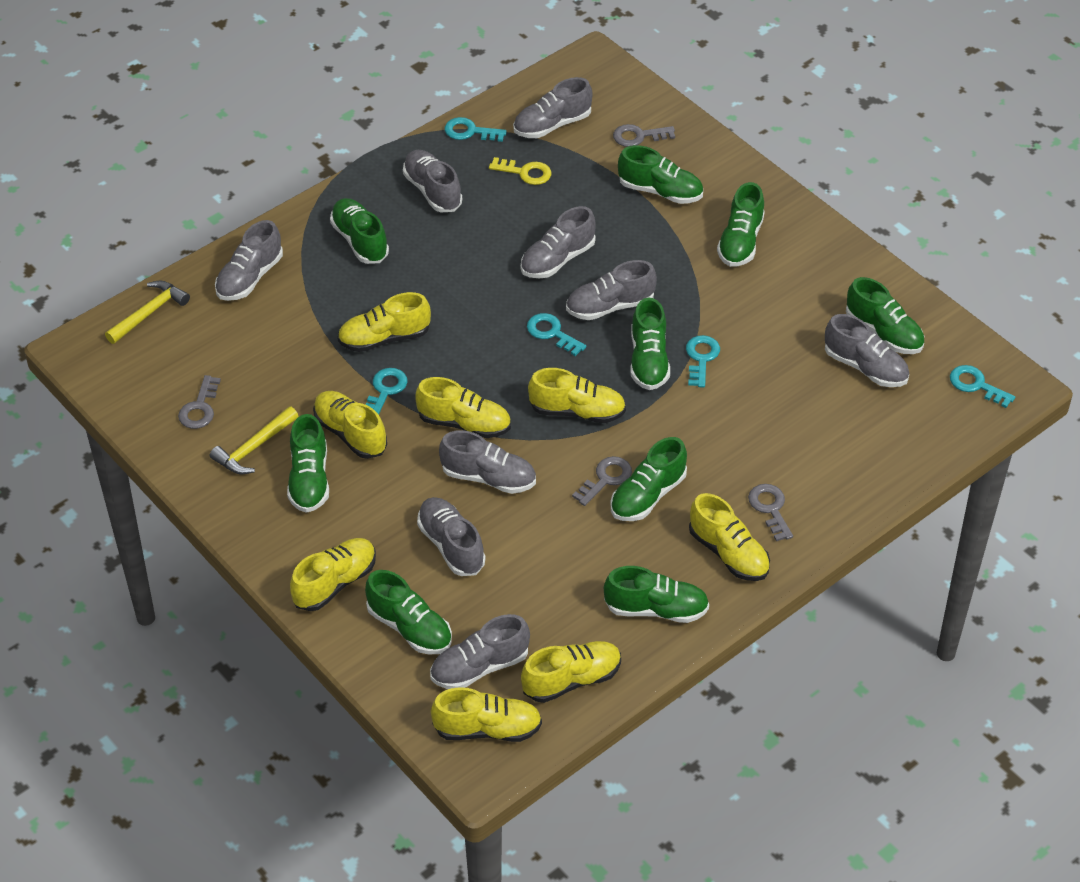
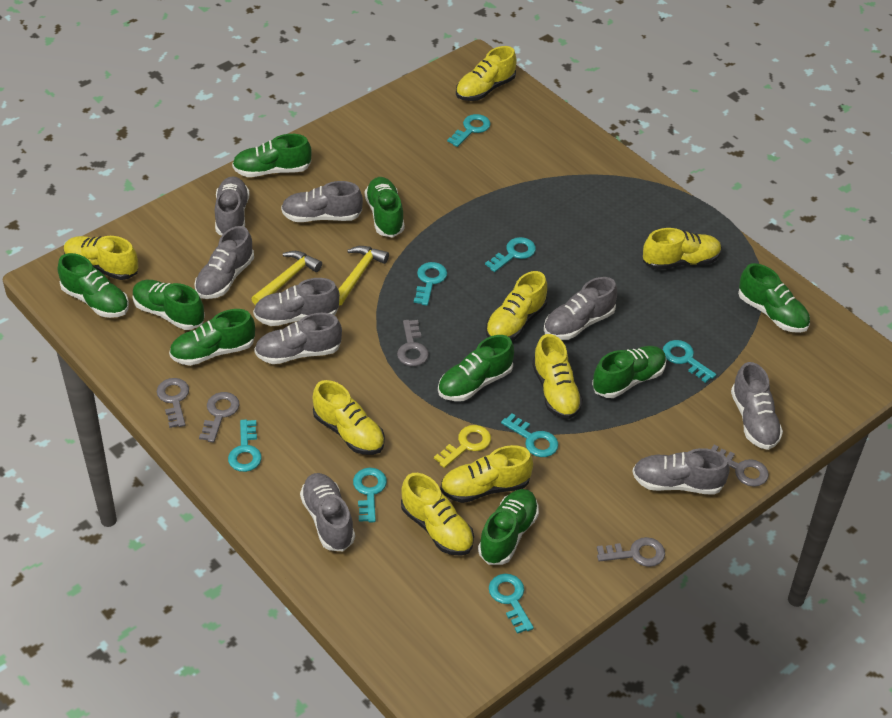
grey key: 4 -> 5
turquoise key: 5 -> 8

